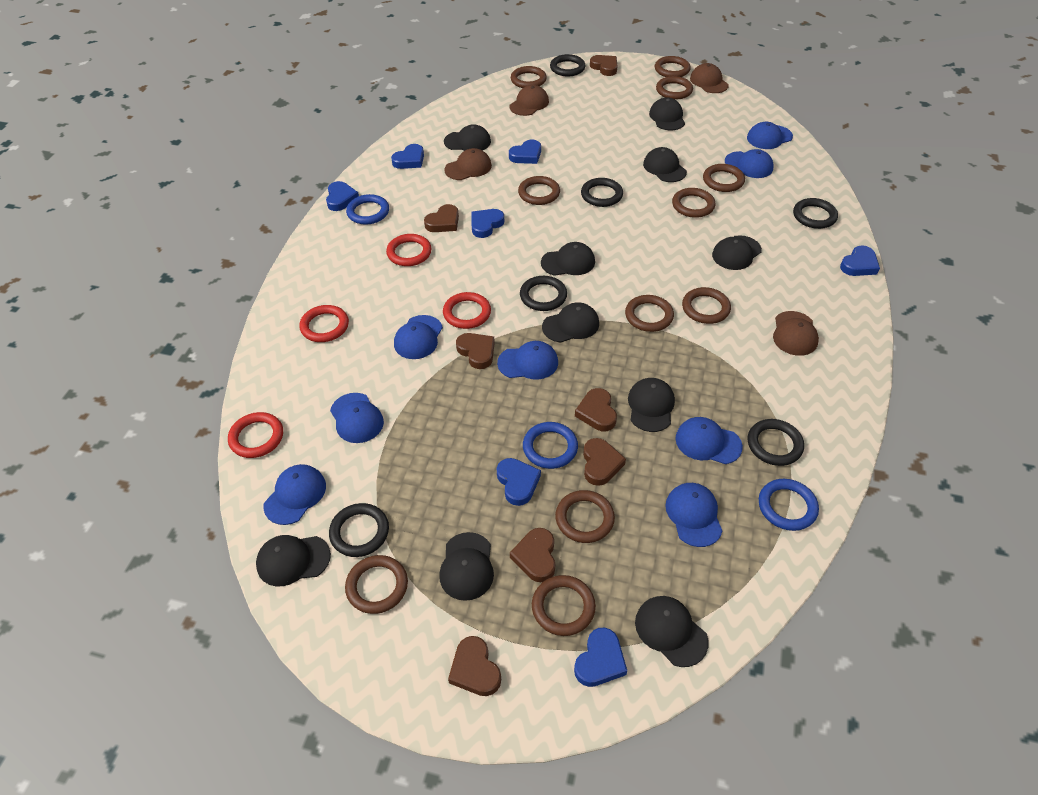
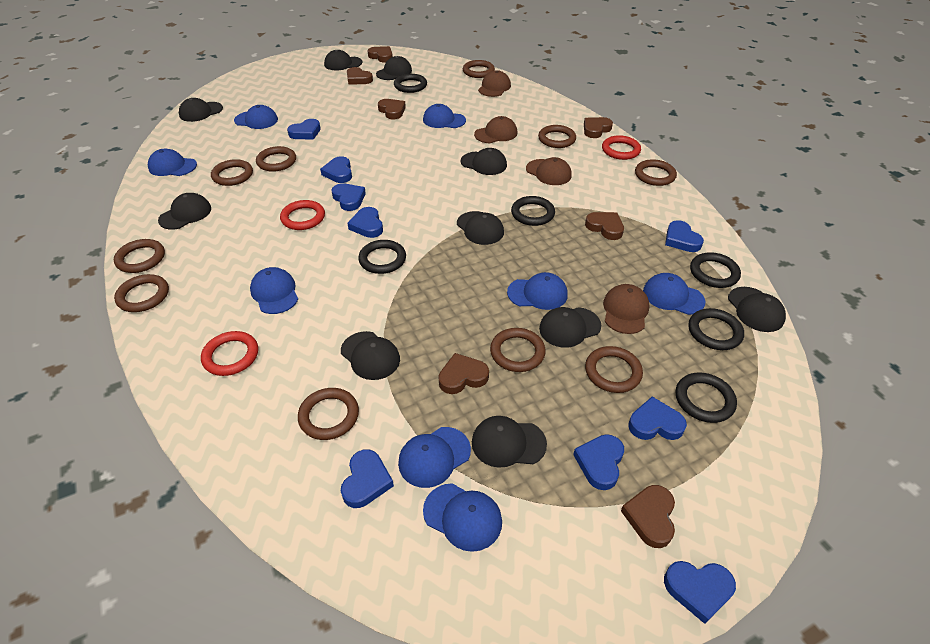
blue heart: 7 -> 9
blue ring: 3 -> 0
brown ring: 11 -> 10
red ring: 4 -> 3

